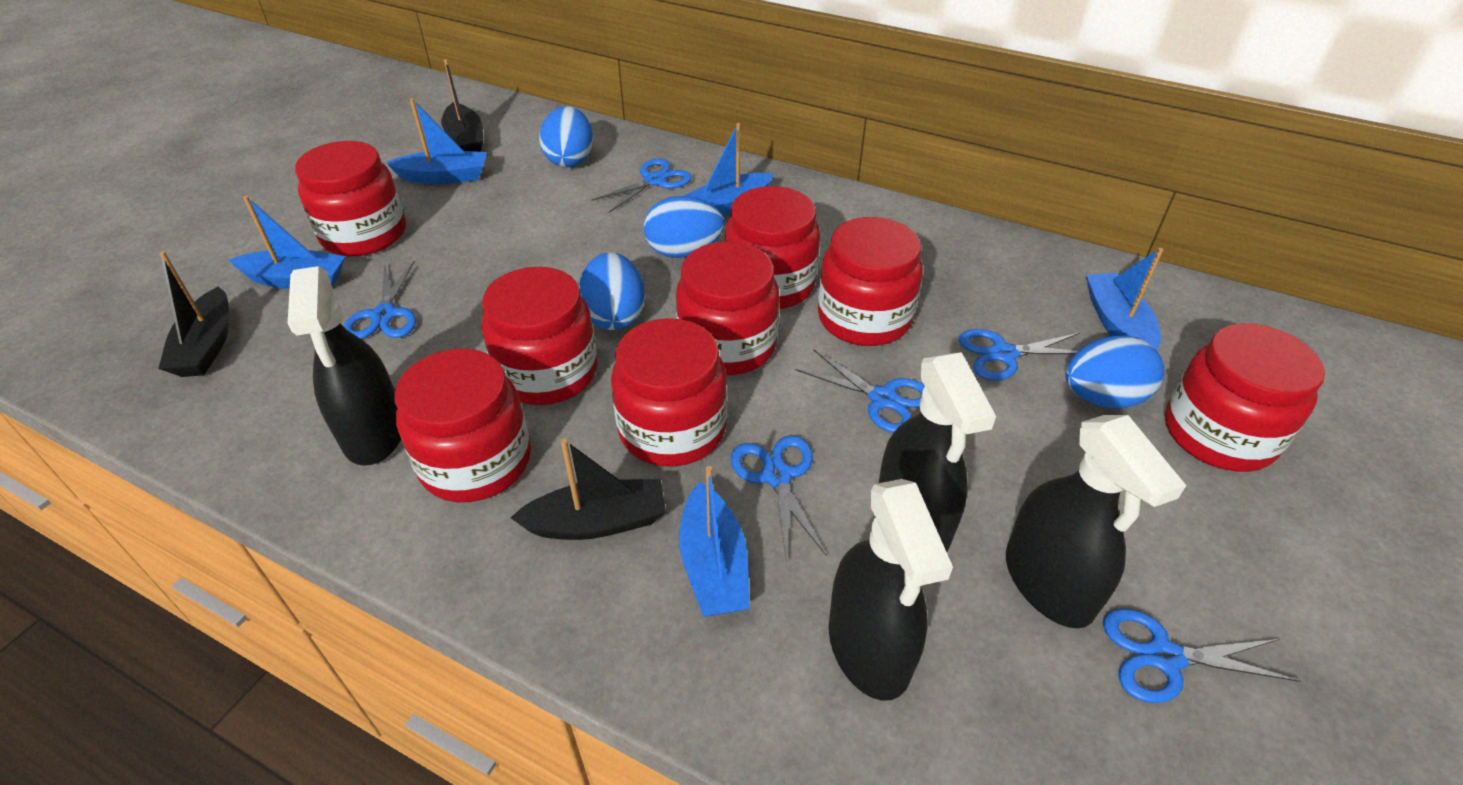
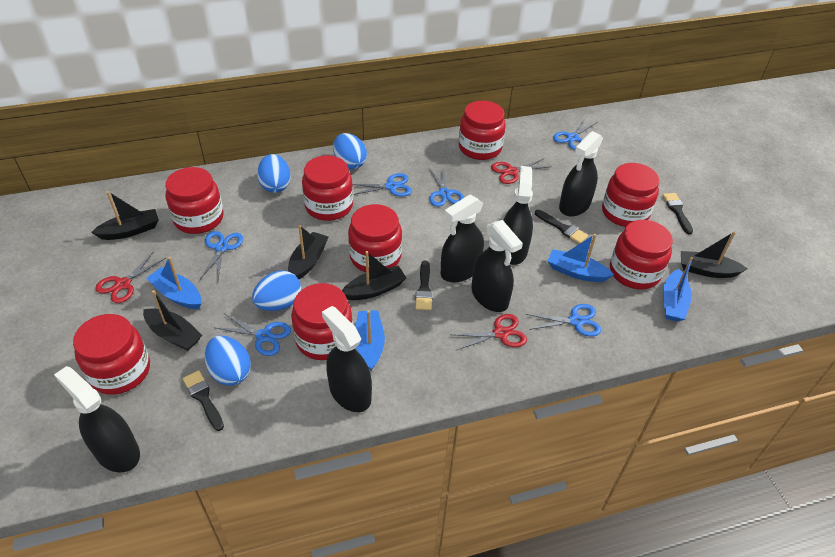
black boat: 3 -> 5
black brush: 0 -> 4
black spray bottle: 4 -> 6
blue boat: 5 -> 4
red scissors: 0 -> 3

